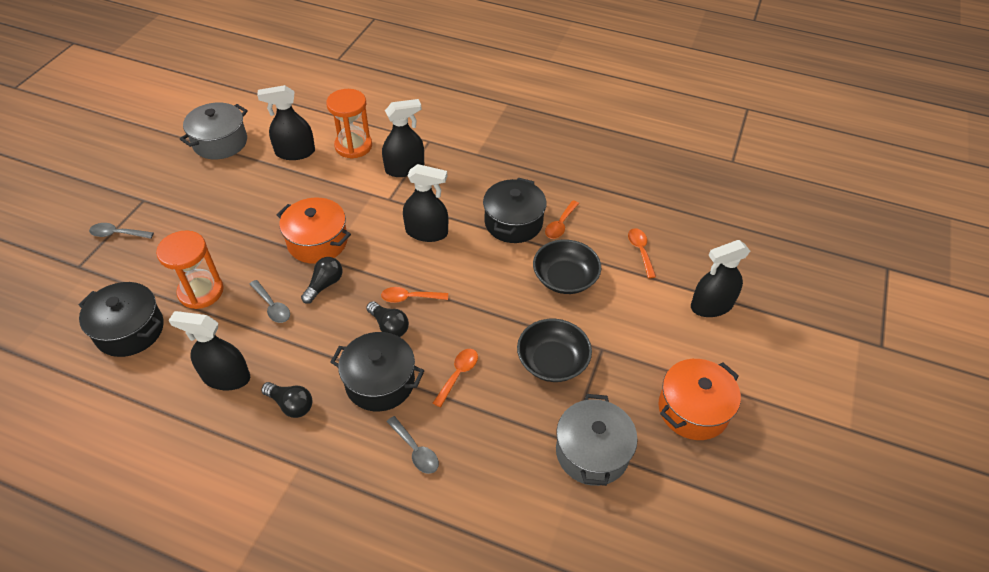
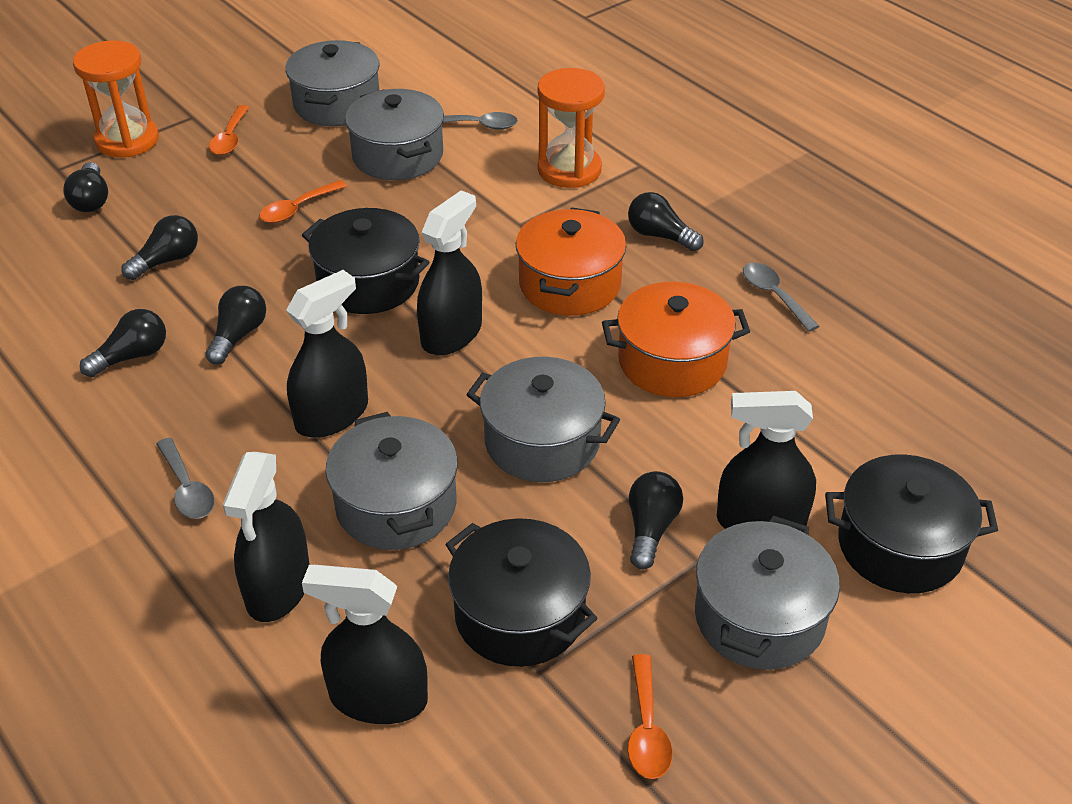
black bowl: 2 -> 0
black light bulb: 3 -> 6
grey pot: 2 -> 5
orange spoon: 4 -> 3

